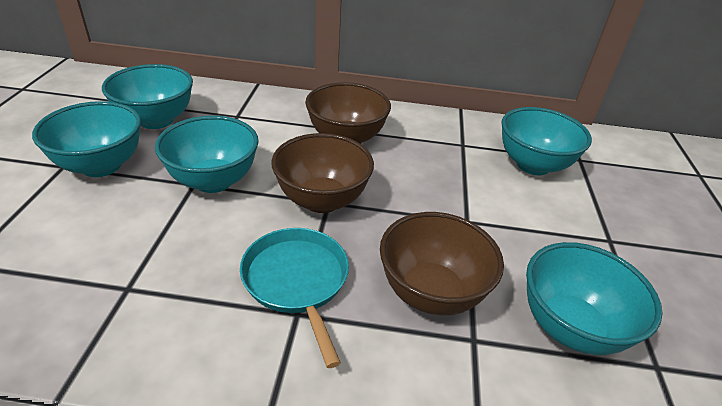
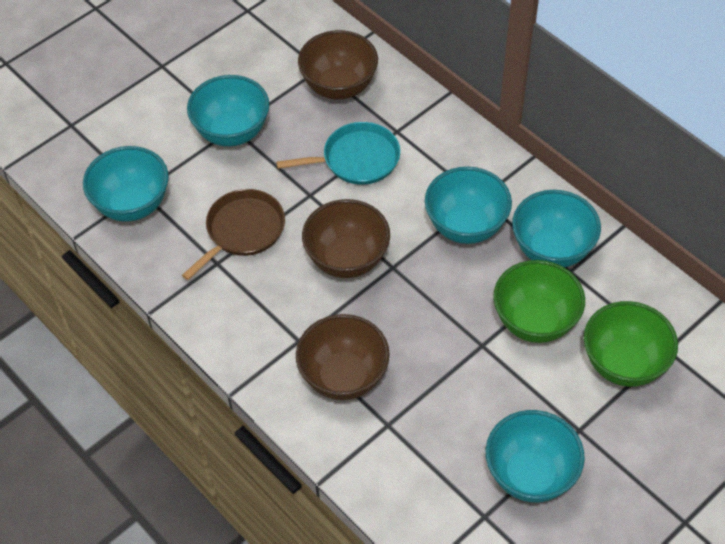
brown pan: 0 -> 1
green bowl: 0 -> 2

